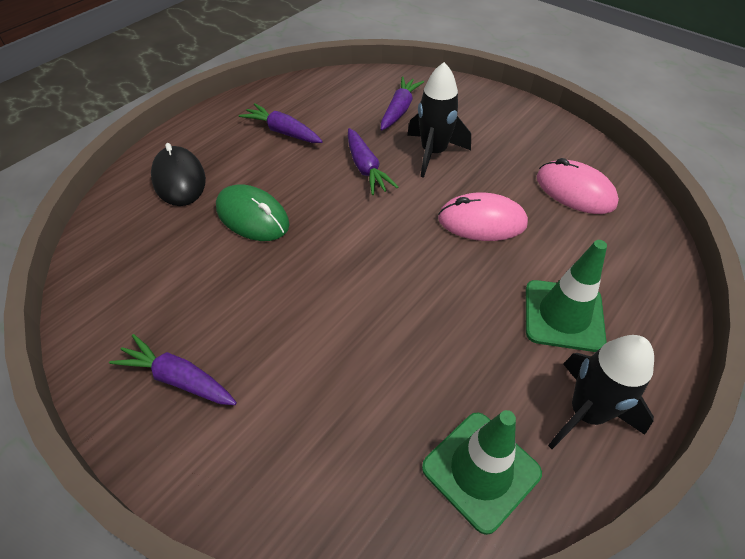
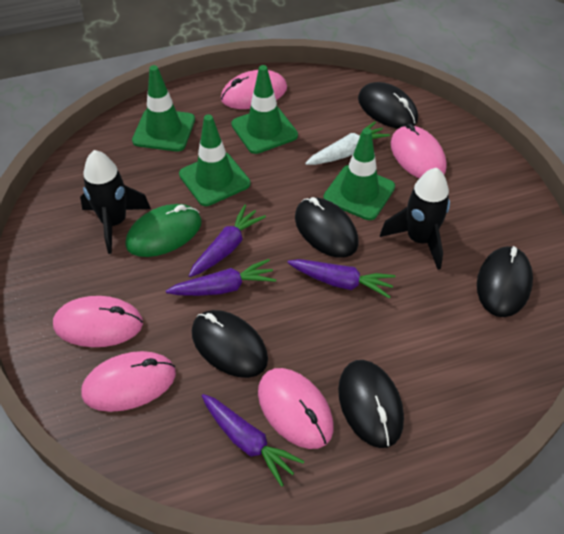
black mouse: 1 -> 5
green traffic cone: 2 -> 4
pink mouse: 2 -> 5
white carrot: 0 -> 1

